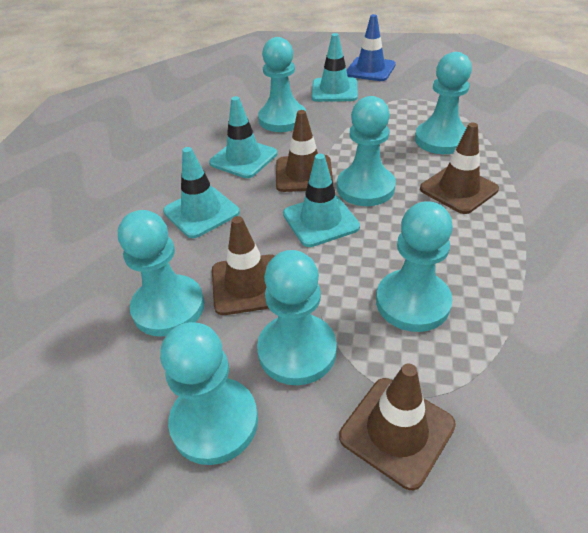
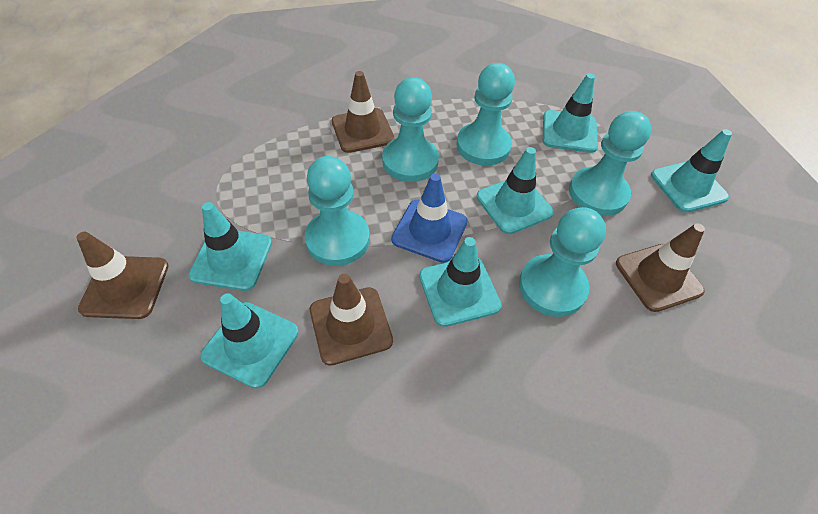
turquoise pawn: 7 -> 5
turquoise traffic cone: 4 -> 6

